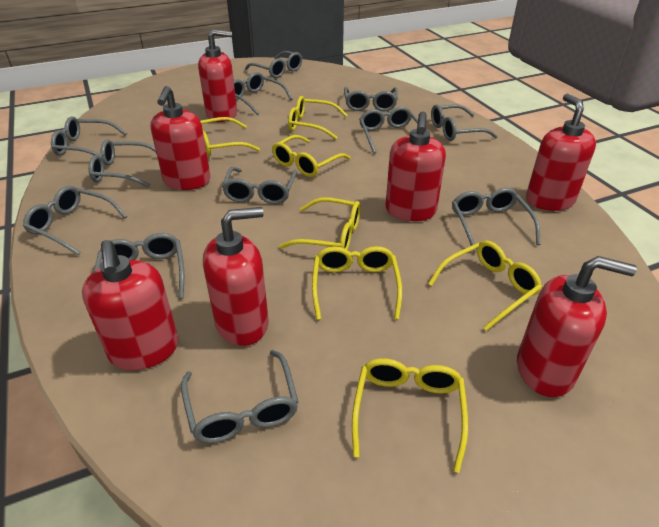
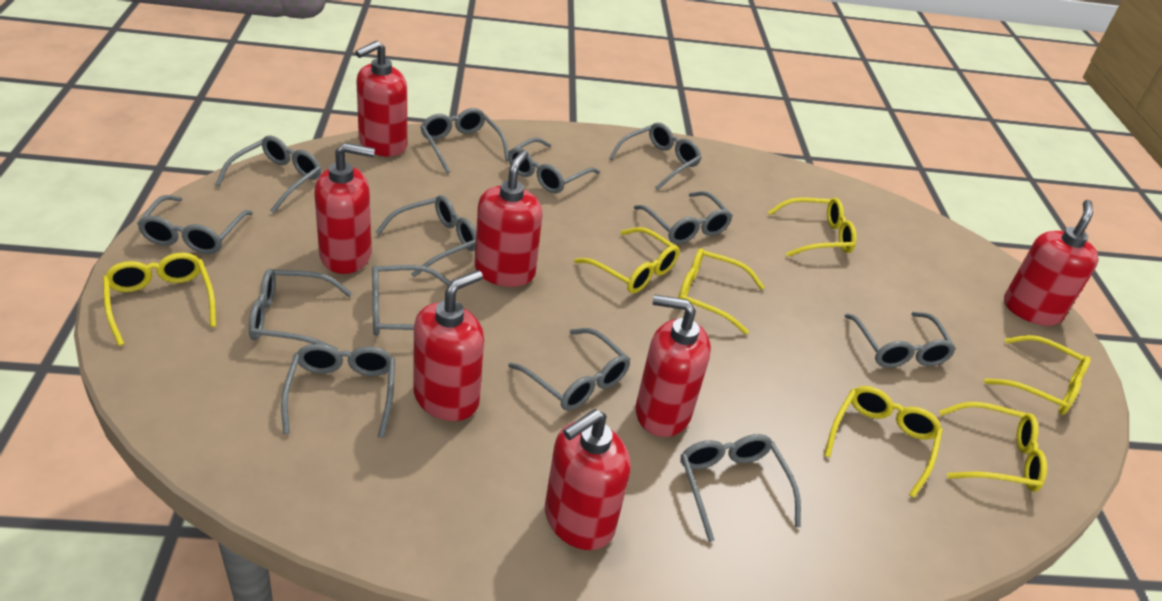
grey glasses: 12 -> 13

